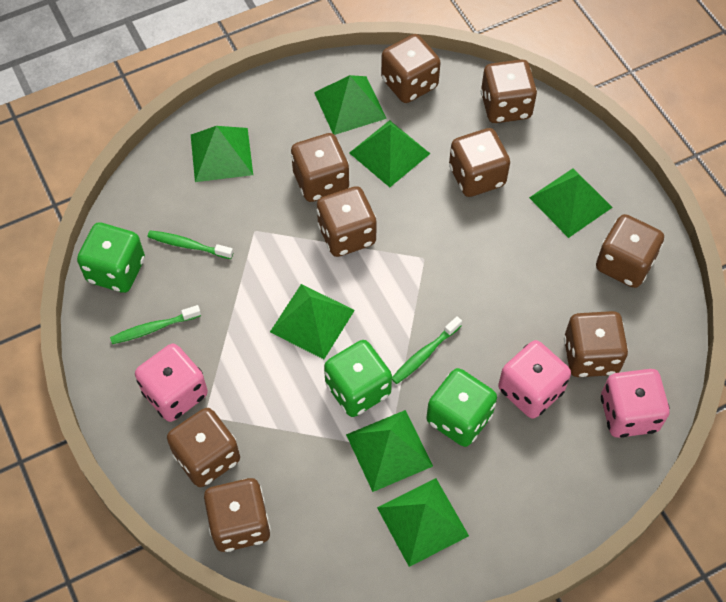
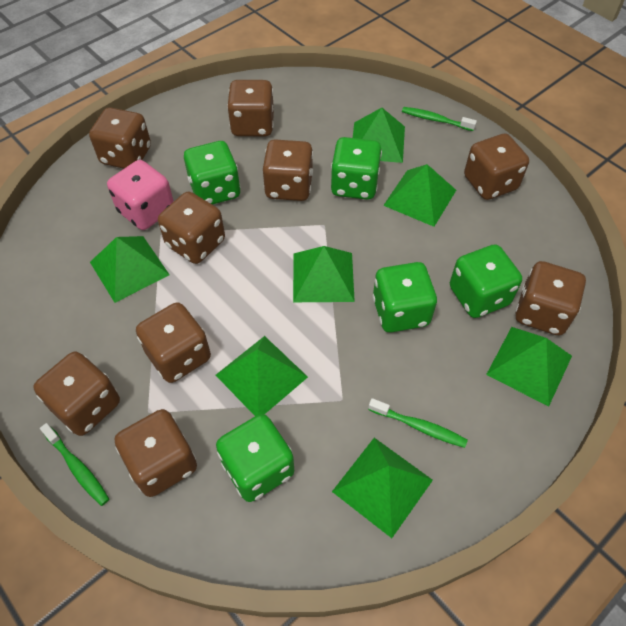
green dice: 3 -> 5
pink dice: 3 -> 1

